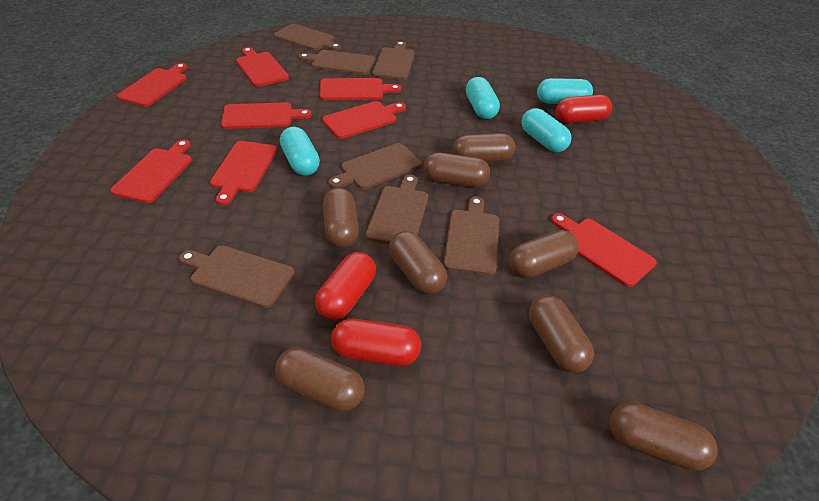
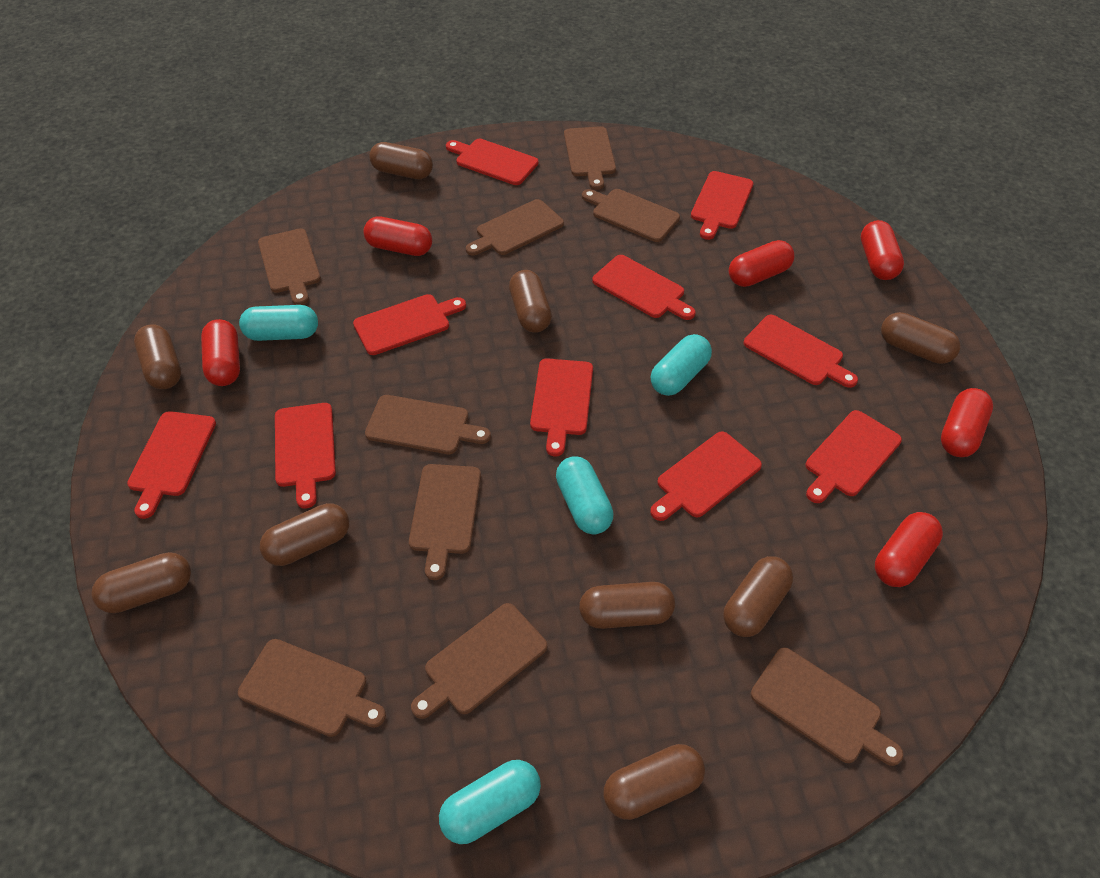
brown capsule: 8 -> 9
brown cutting board: 7 -> 9
red capsule: 3 -> 6
red cutting board: 8 -> 10

